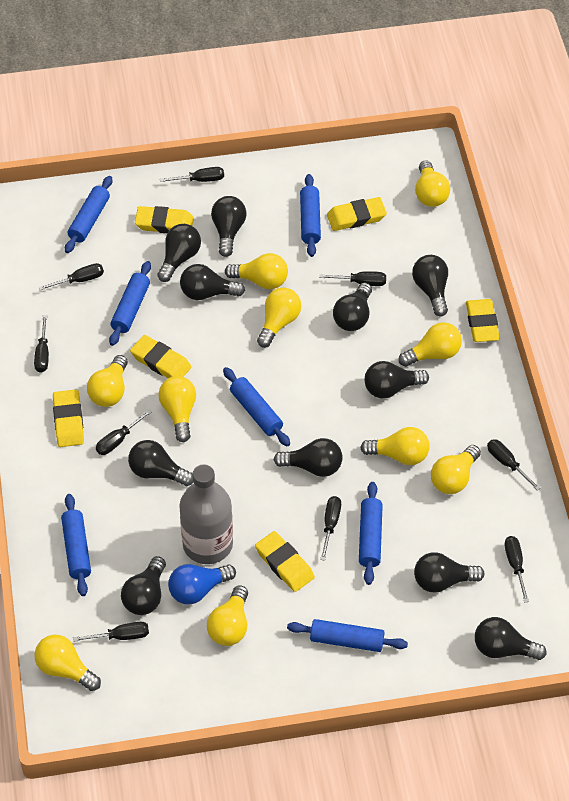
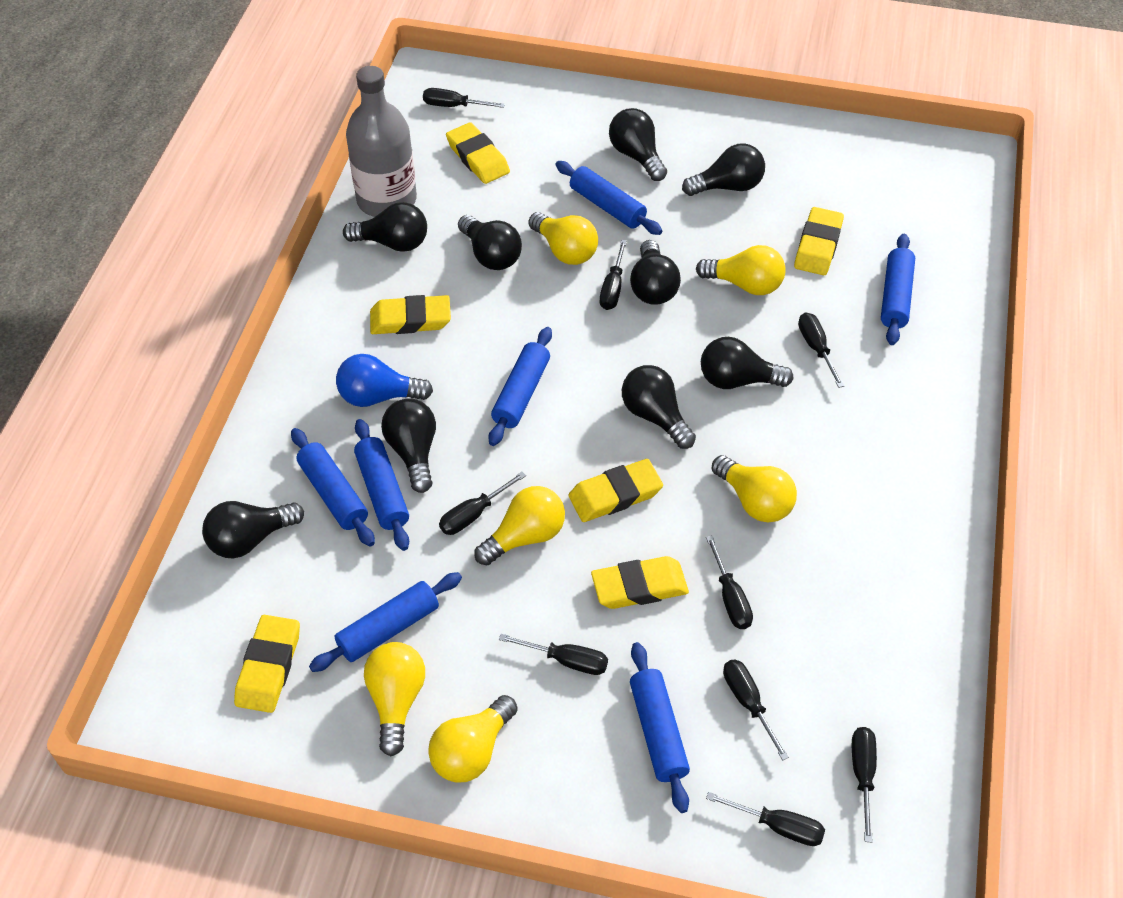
black light bulb: 11 -> 9
yellow light bulb: 10 -> 6

